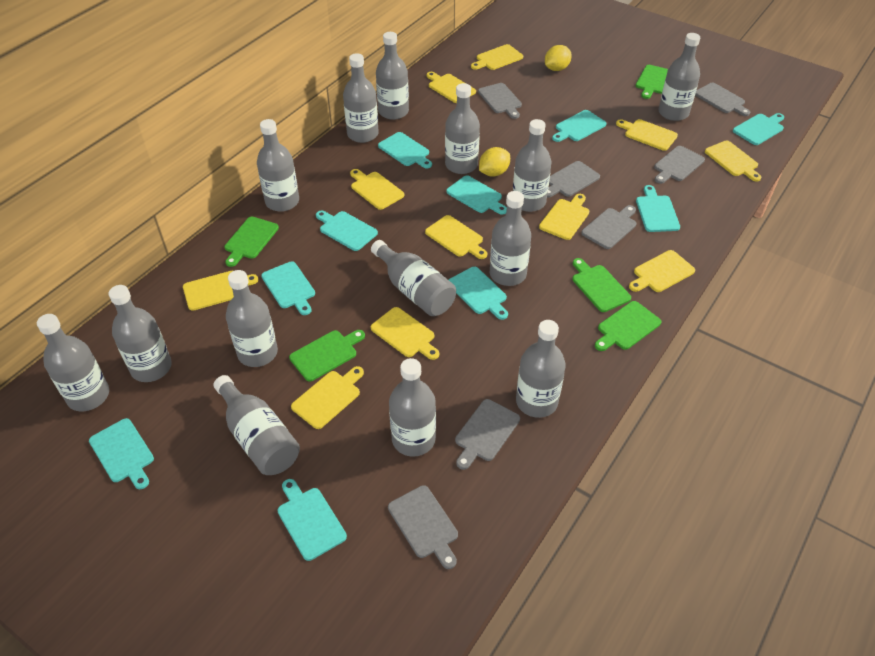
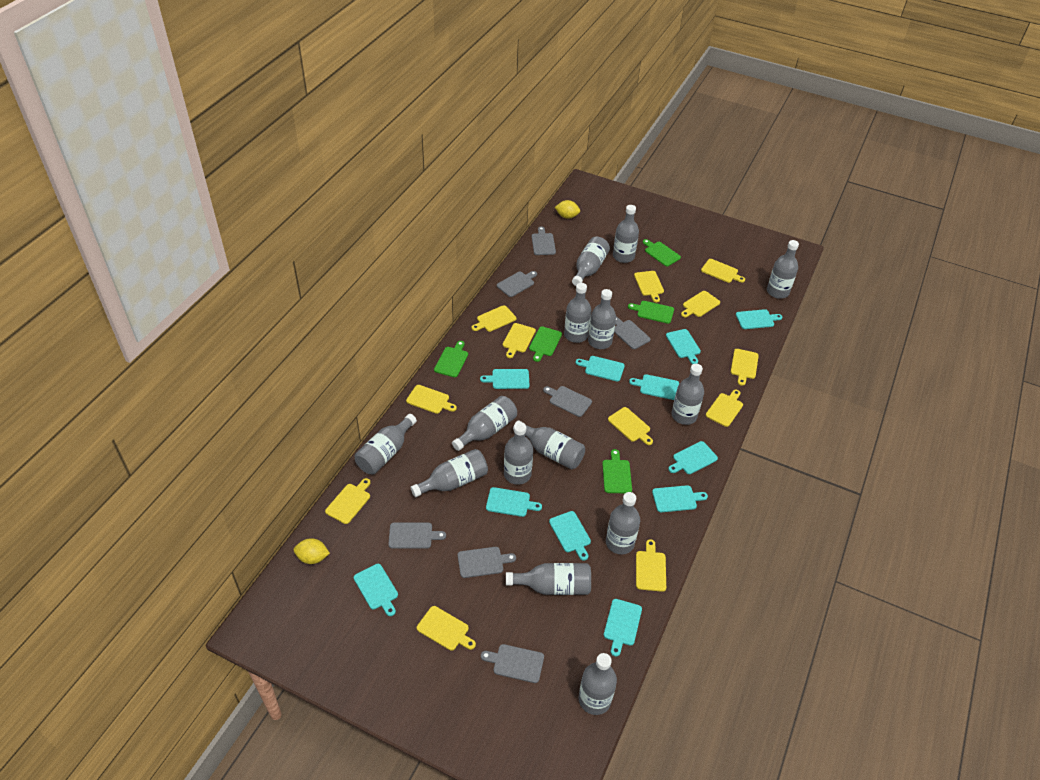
turquoise cutting board: 10 -> 11
yellow cutting board: 11 -> 12

